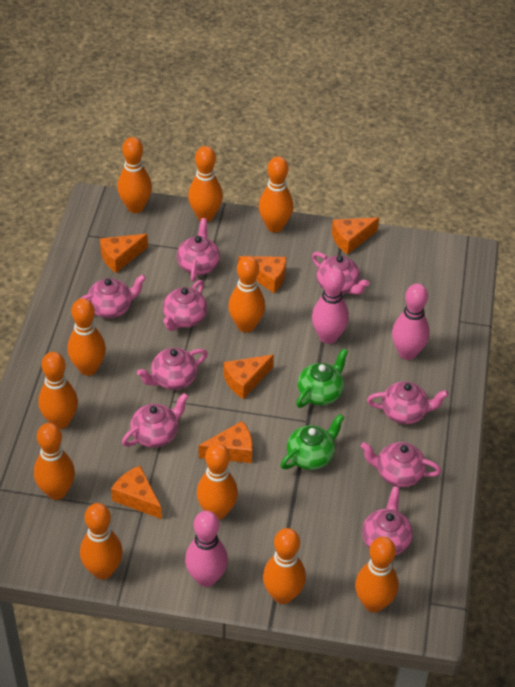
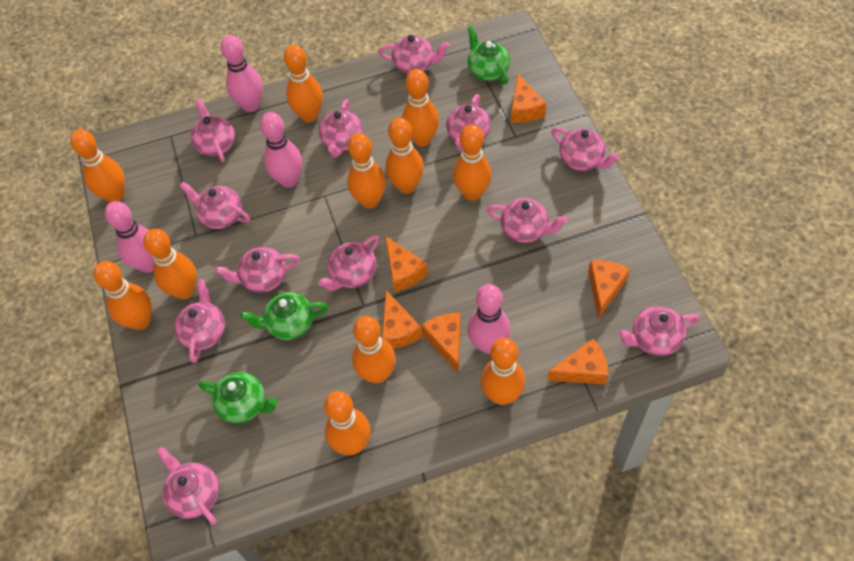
green teapot: 2 -> 3
pink bowling pin: 3 -> 4
pink teapot: 9 -> 12

